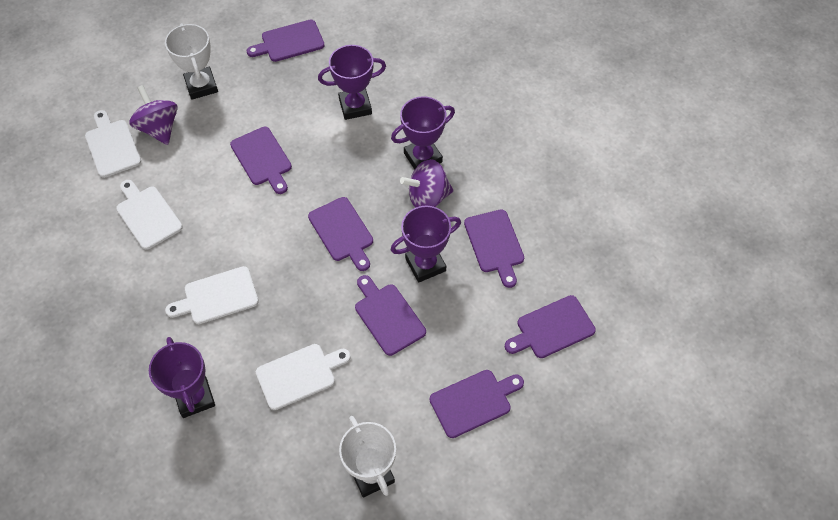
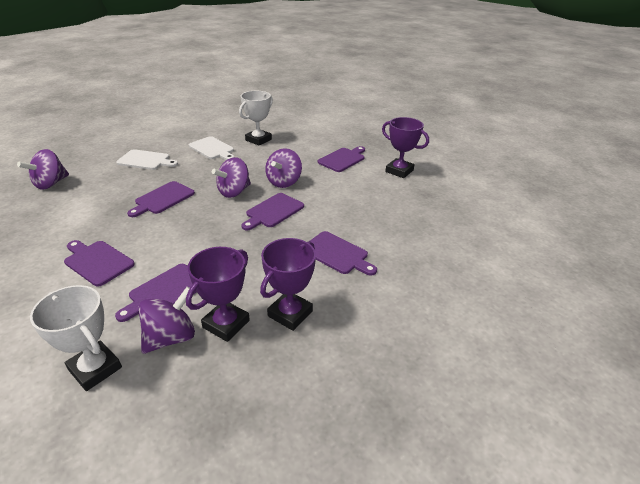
purple cutting board: 7 -> 6
purple spinning top: 2 -> 4
purple trophy: 4 -> 3
white cutting board: 4 -> 2

